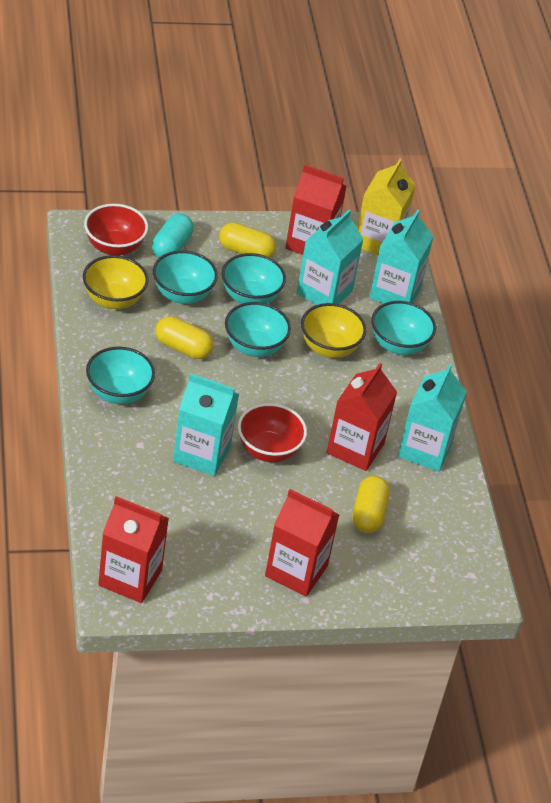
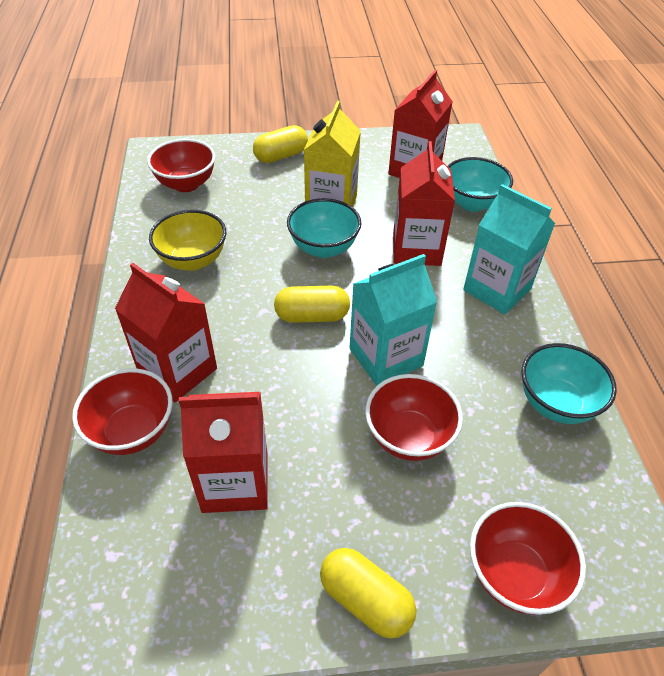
red bowl: 2 -> 4
turquoise bowl: 5 -> 3
turquoise capsule: 1 -> 0
turquoise carton: 4 -> 2
yellow bowl: 2 -> 1

